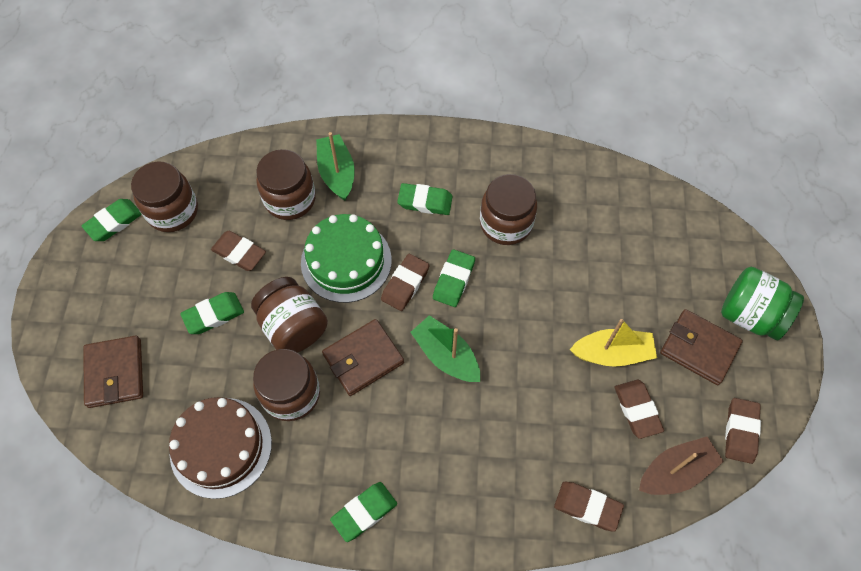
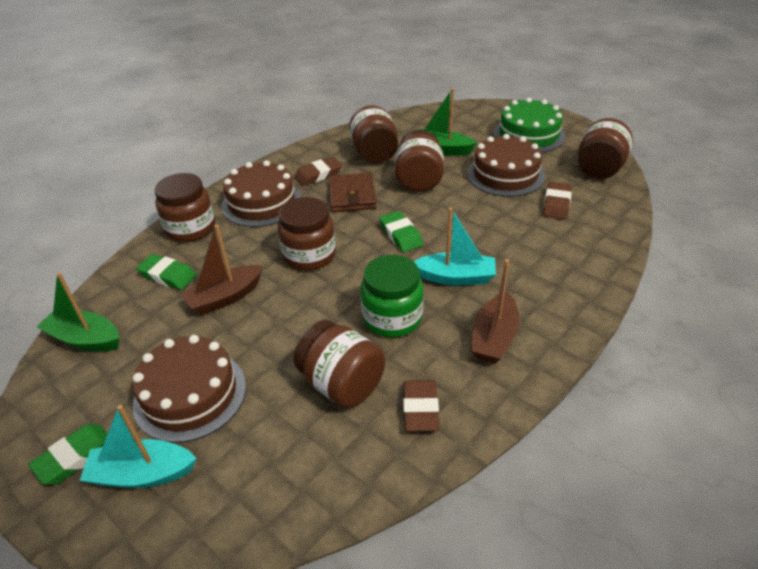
brown boat: 1 -> 2
brown cake: 1 -> 3
brown eraser: 5 -> 3
brown jar: 5 -> 6
brown wallet: 3 -> 1
green eraser: 5 -> 3
turquoise boat: 0 -> 2
yellow boat: 1 -> 0

